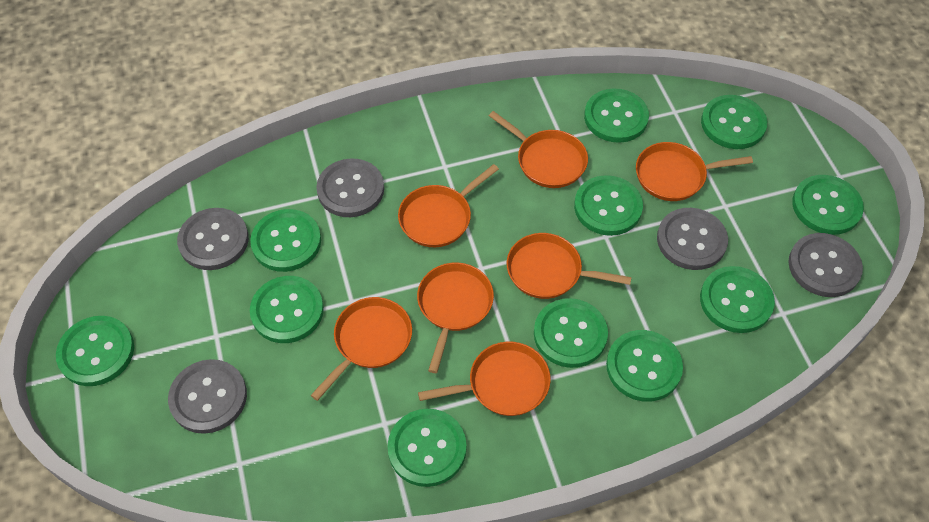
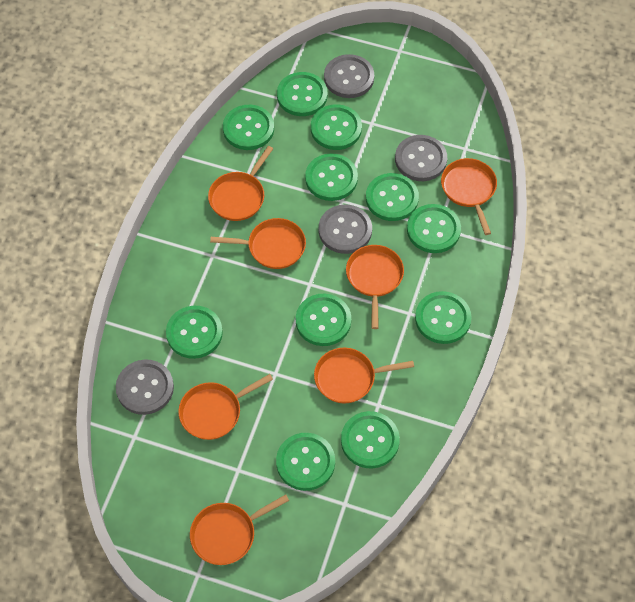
grey button: 5 -> 4

